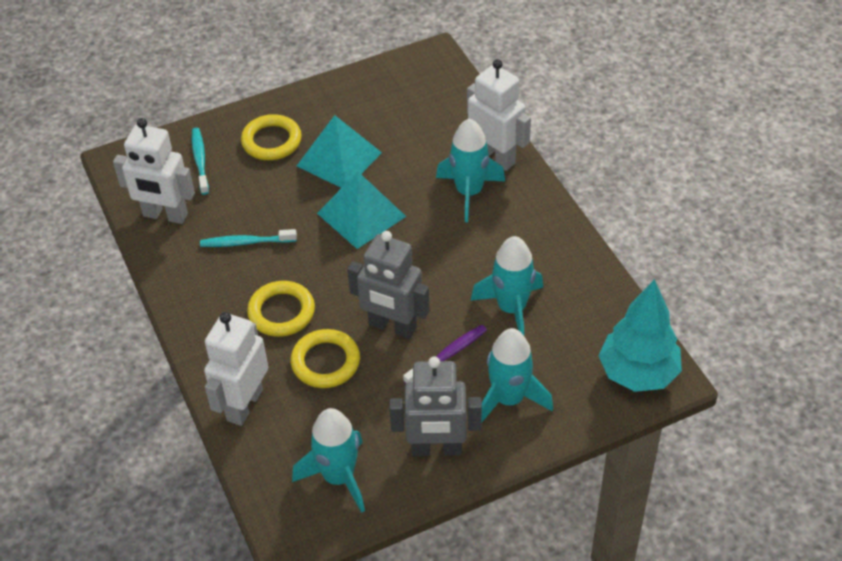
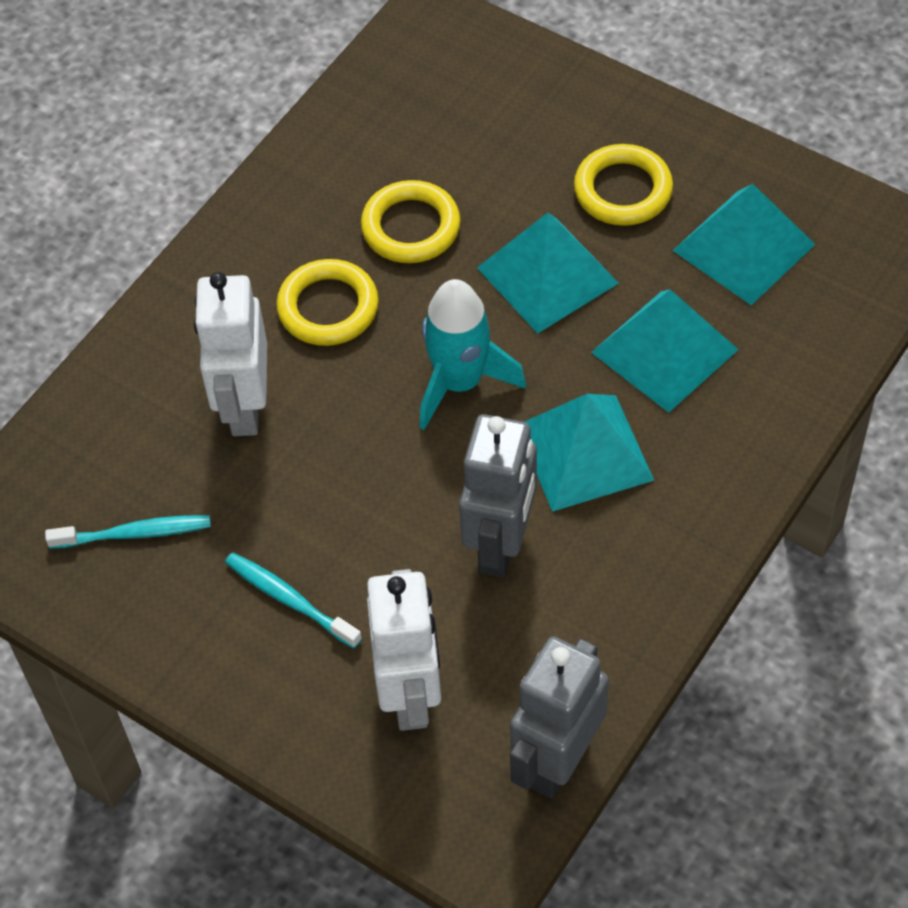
purple toothbrush: 1 -> 0
turquoise pyramid: 2 -> 4
turquoise rocket: 4 -> 1
turquoise tree: 1 -> 0
white robot: 3 -> 2

